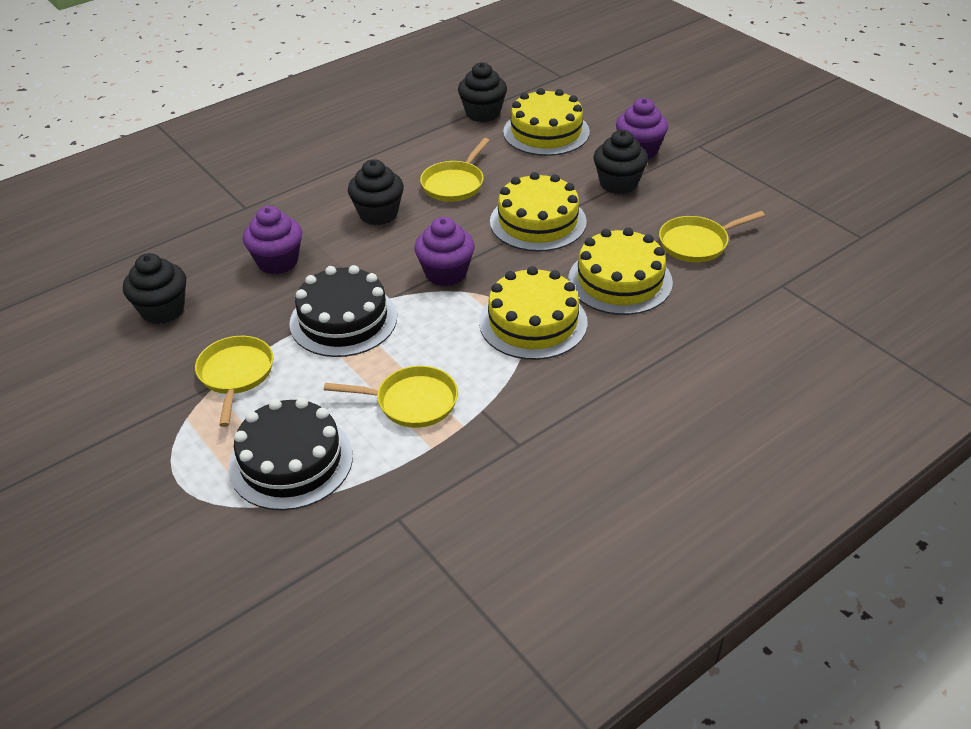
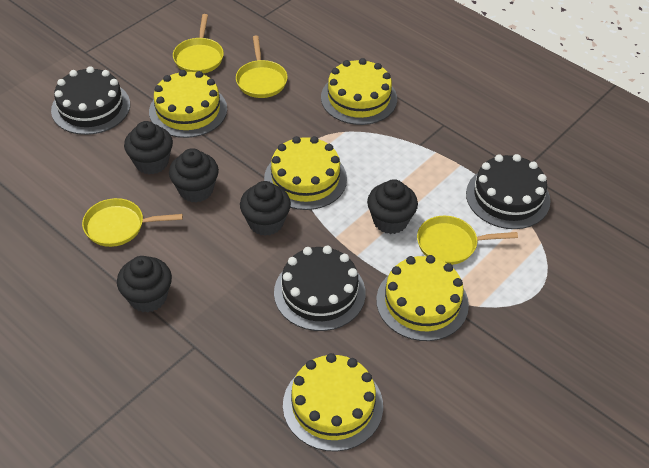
black cake: 2 -> 3
black cupcake: 4 -> 5
purple cupcake: 3 -> 0
yellow cake: 4 -> 5

